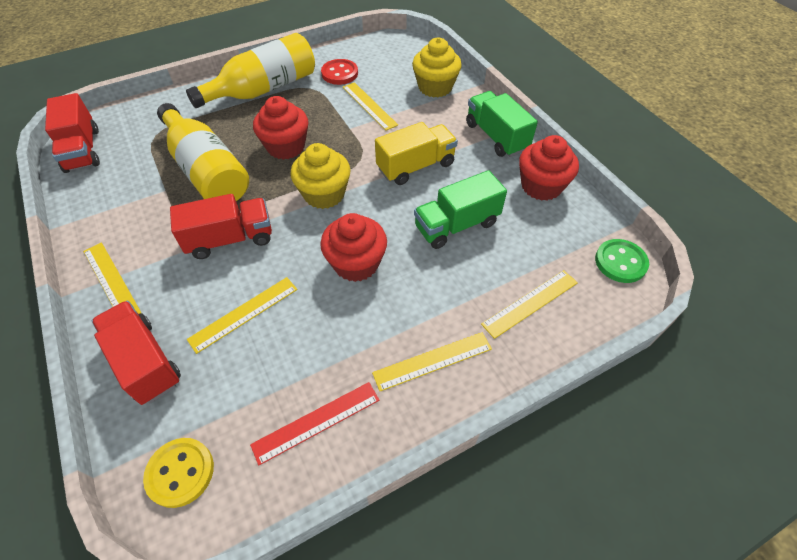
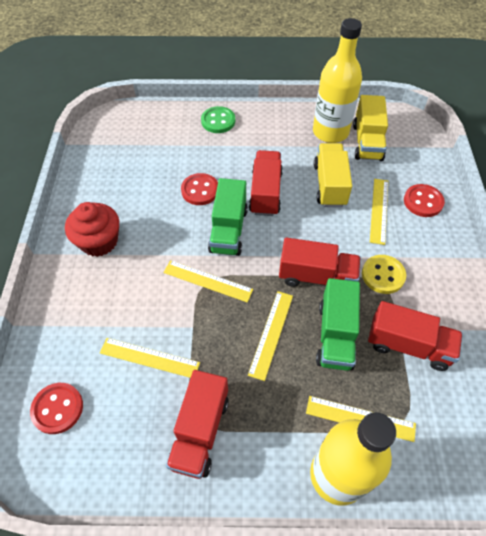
red button: 1 -> 3
red cupcake: 3 -> 1
red ruler: 1 -> 0
red truck: 3 -> 4
yellow cupcake: 2 -> 0
yellow truck: 1 -> 2

